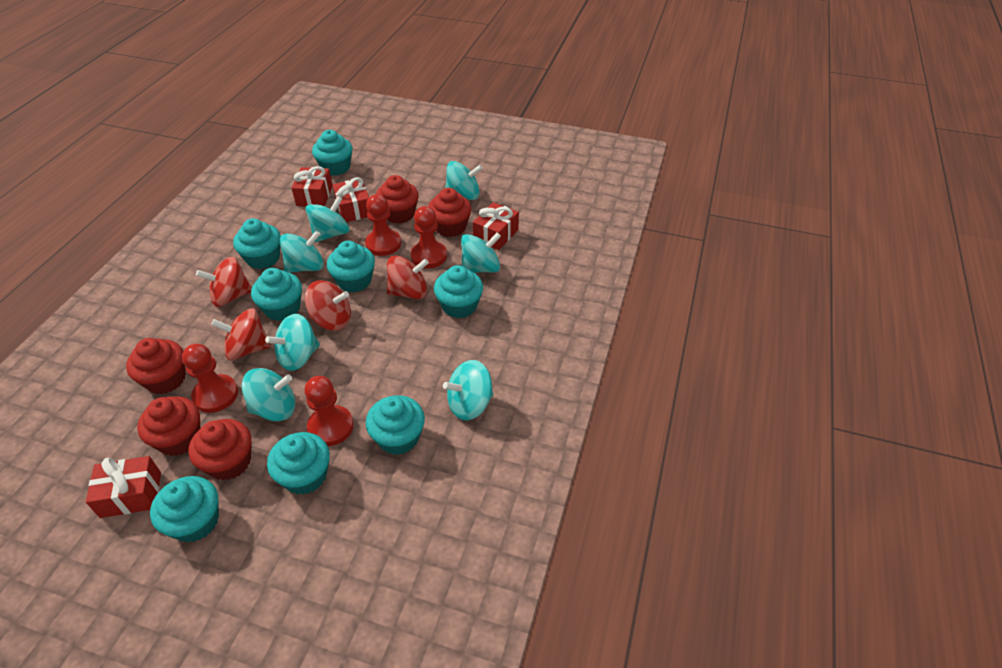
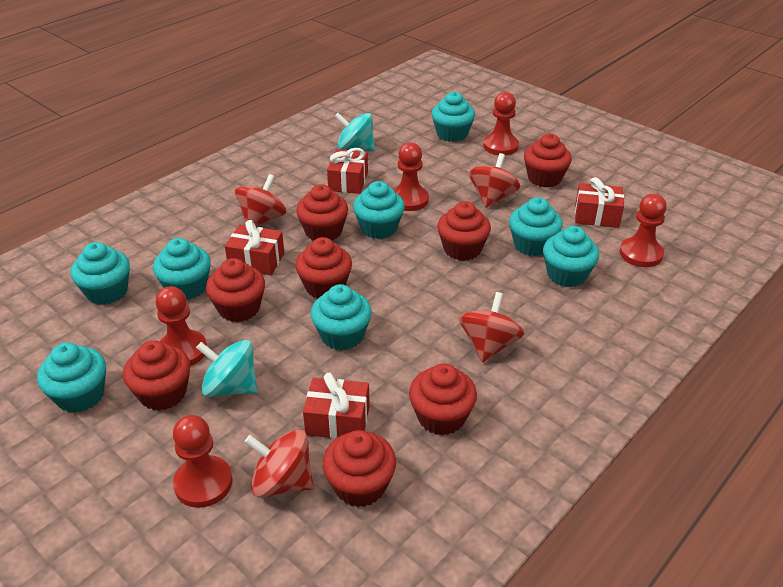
red cupcake: 5 -> 8
red pawn: 4 -> 5
turquoise spinning top: 7 -> 2

